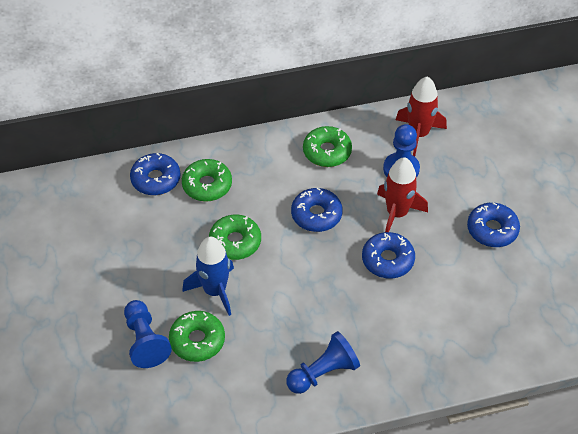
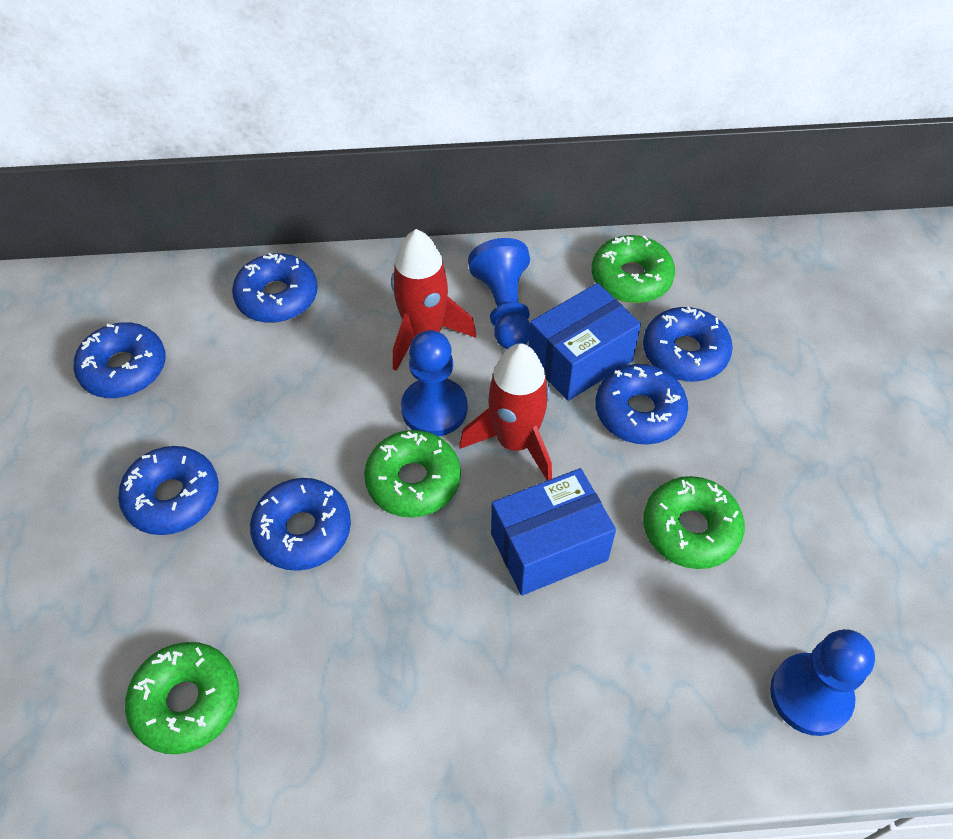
blue box: 0 -> 2
blue donut: 4 -> 6
blue rocket: 1 -> 0

